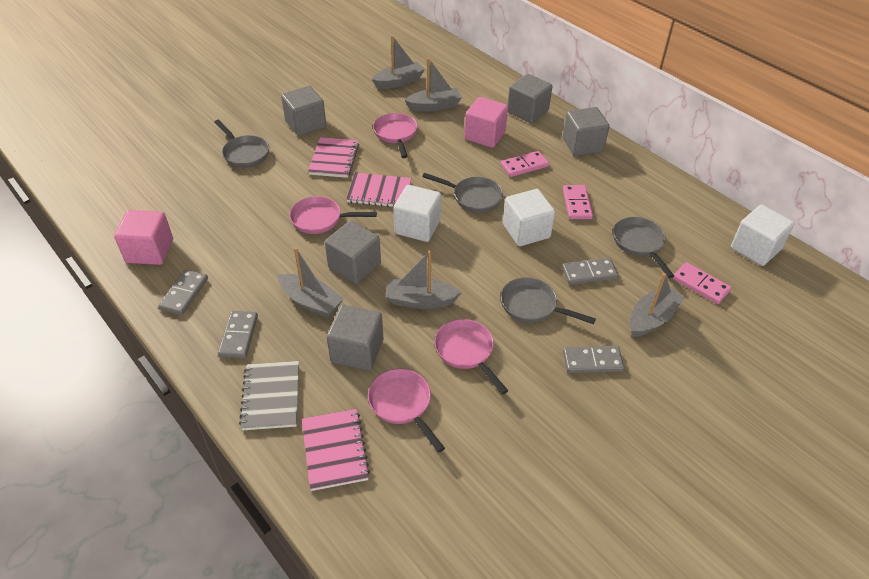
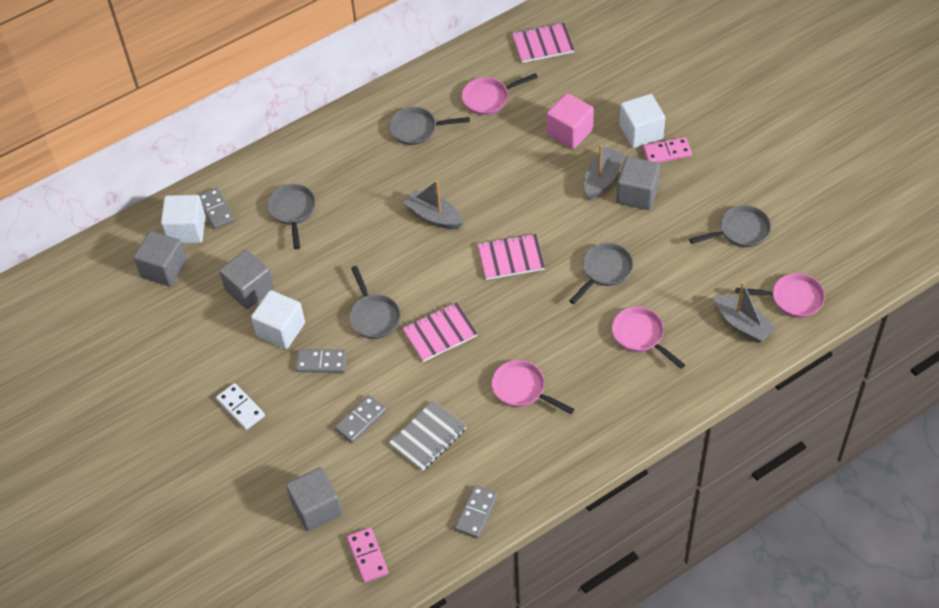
grey boat: 5 -> 3
grey cube: 5 -> 4
grey pan: 4 -> 5
pink cube: 2 -> 1
pink domino: 3 -> 2
white domino: 0 -> 1

